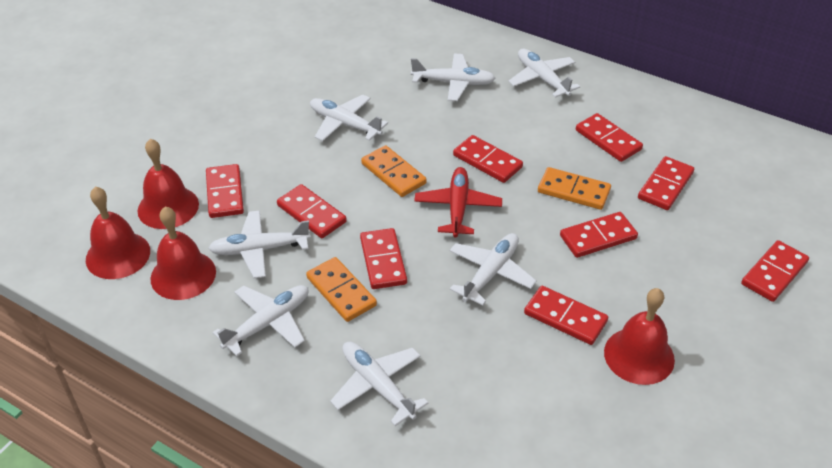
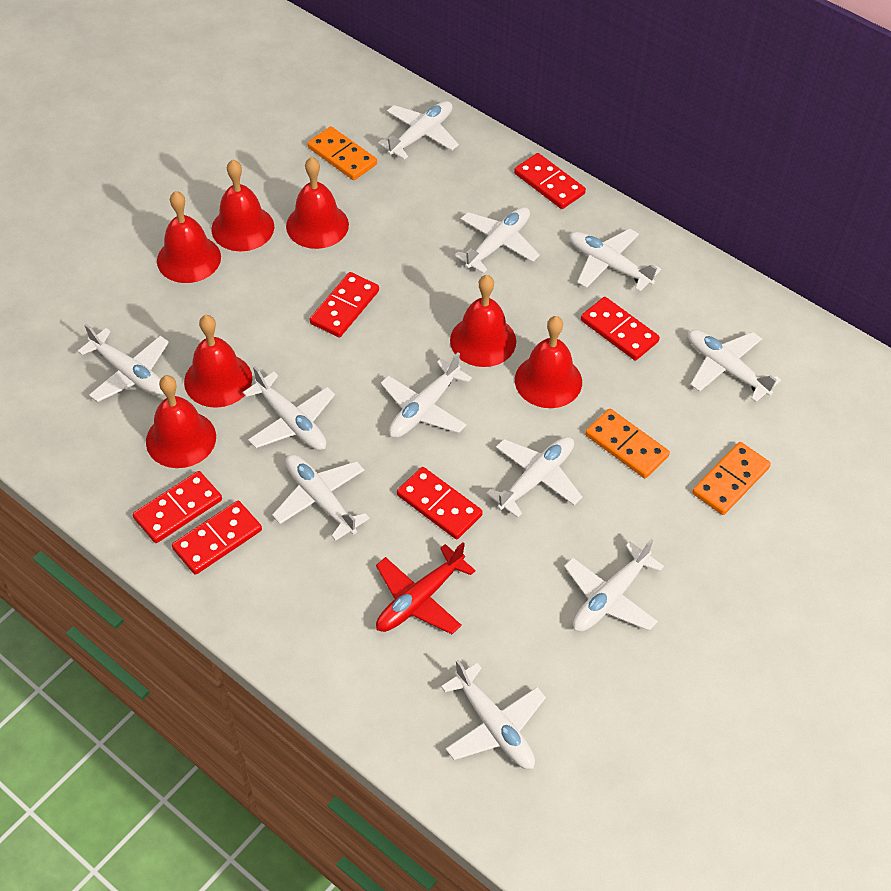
red bell: 4 -> 7
red domino: 9 -> 6
white plane: 7 -> 11

